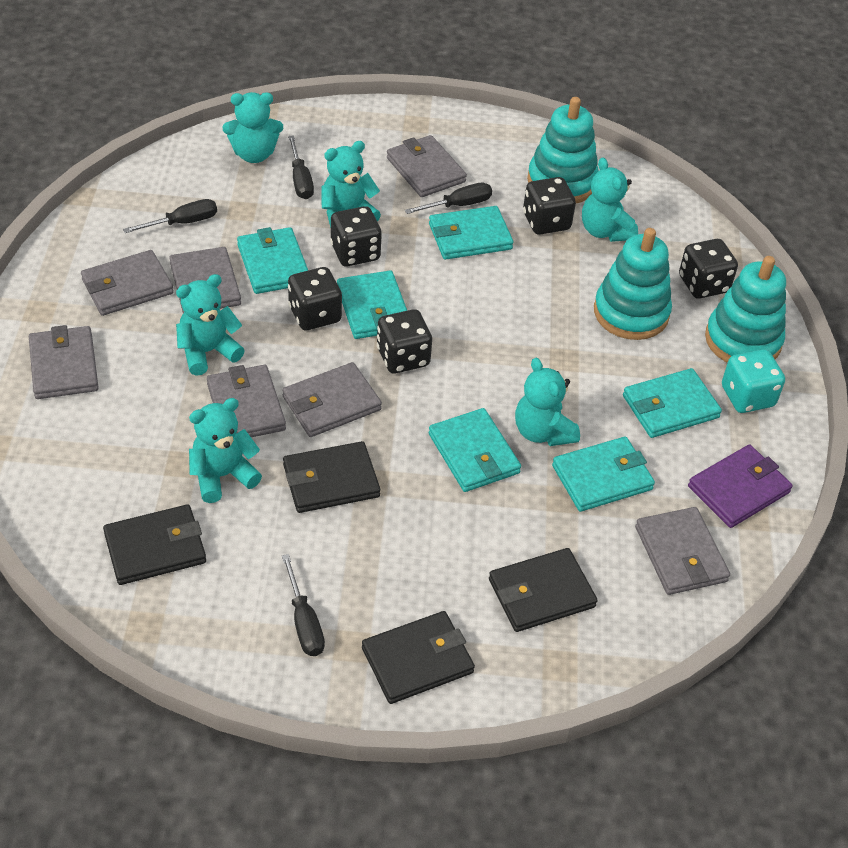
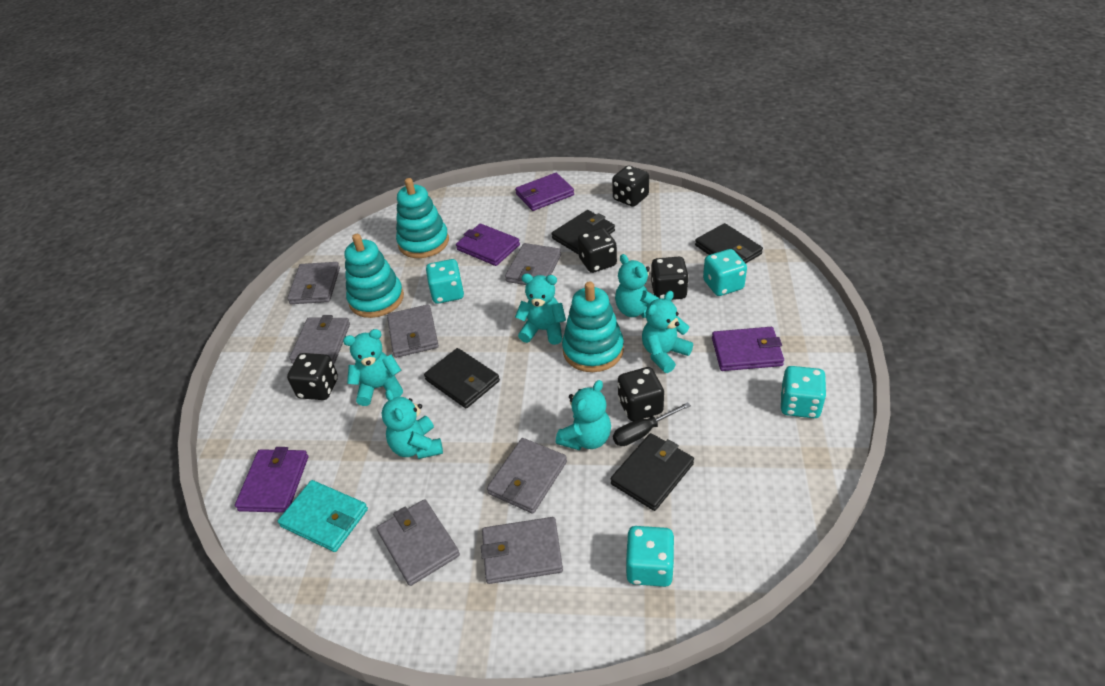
black screwdriver: 4 -> 1
purple wallet: 1 -> 4
turquoise dice: 1 -> 4
turquoise wallet: 6 -> 1

